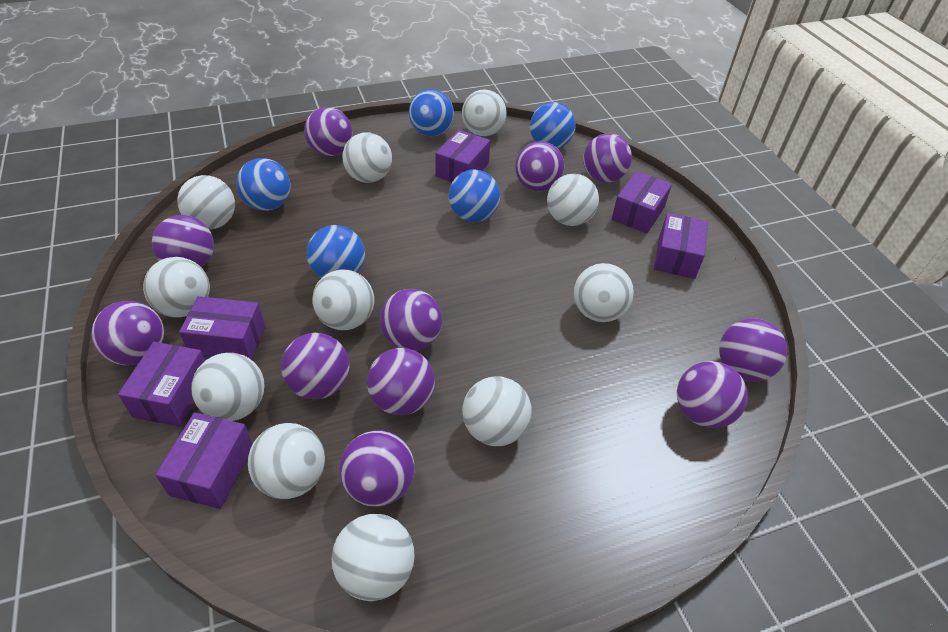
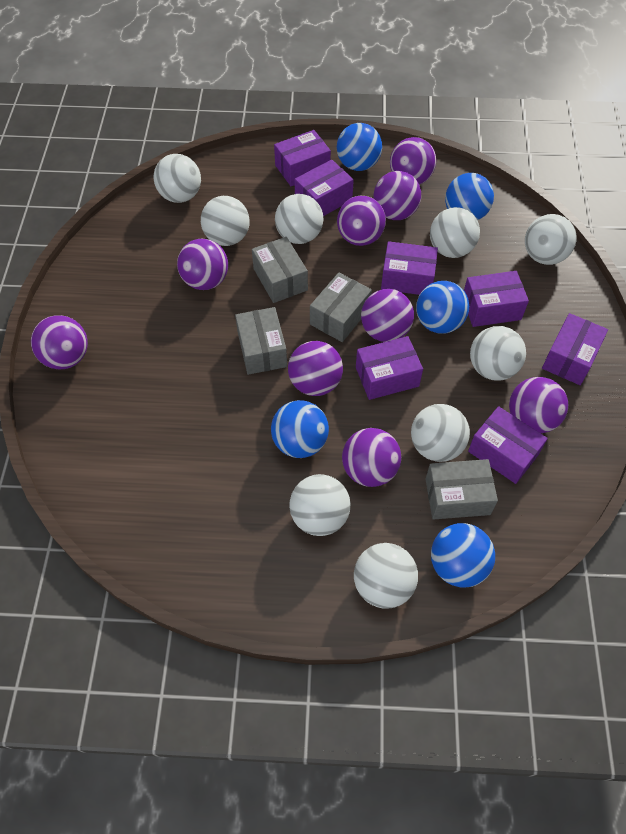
grey box: 0 -> 4
purple ball: 11 -> 9
purple box: 6 -> 7
white ball: 11 -> 9

